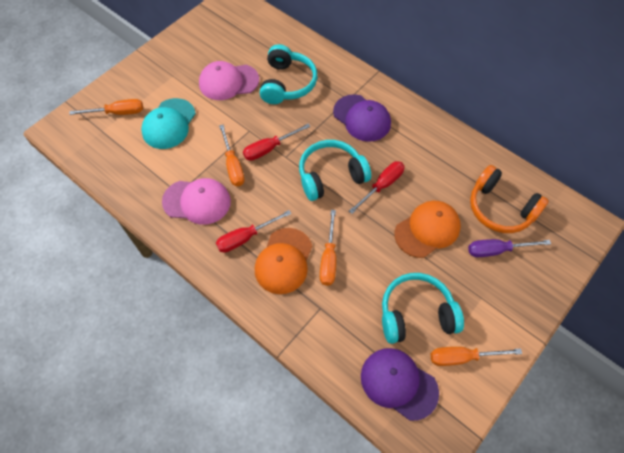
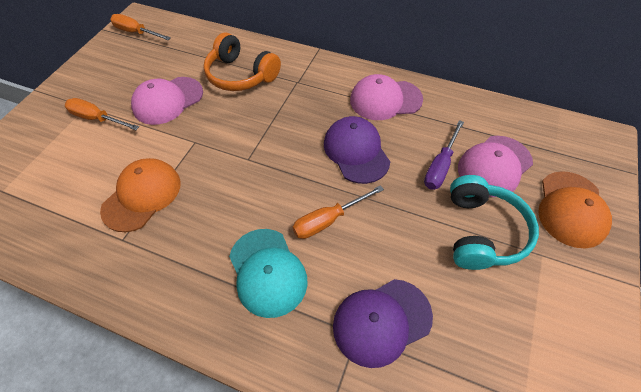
orange screwdriver: 4 -> 3
pink cap: 2 -> 3
red screwdriver: 3 -> 0
turquoise headphones: 3 -> 1

